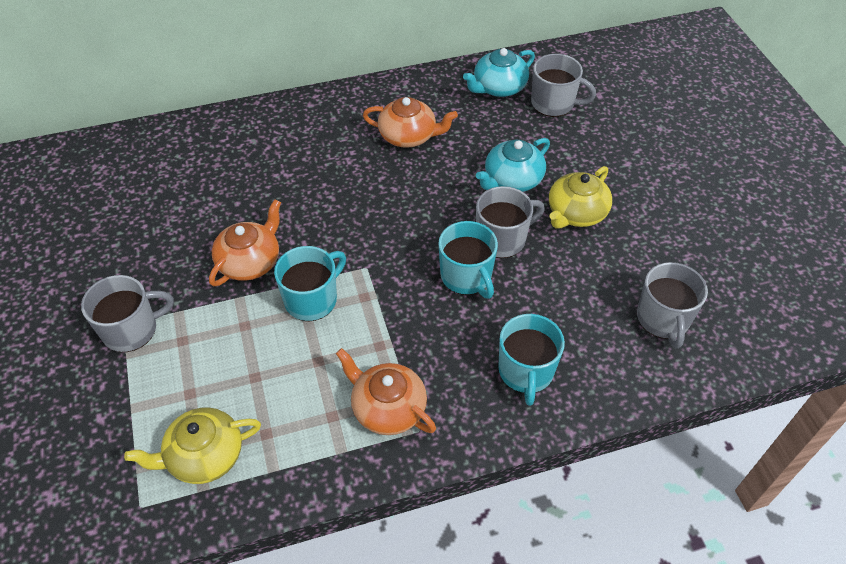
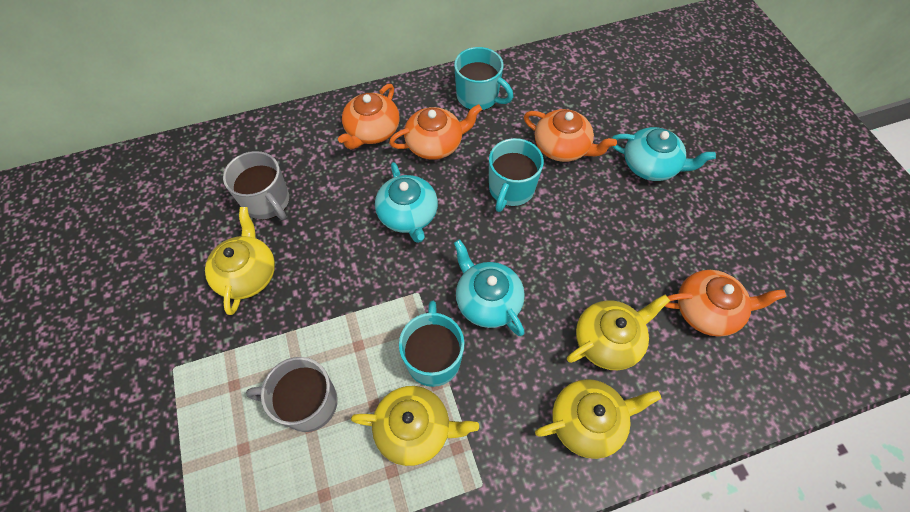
grey mug: 4 -> 2
orange teapot: 3 -> 4
turquoise teapot: 2 -> 3
yellow teapot: 2 -> 4

